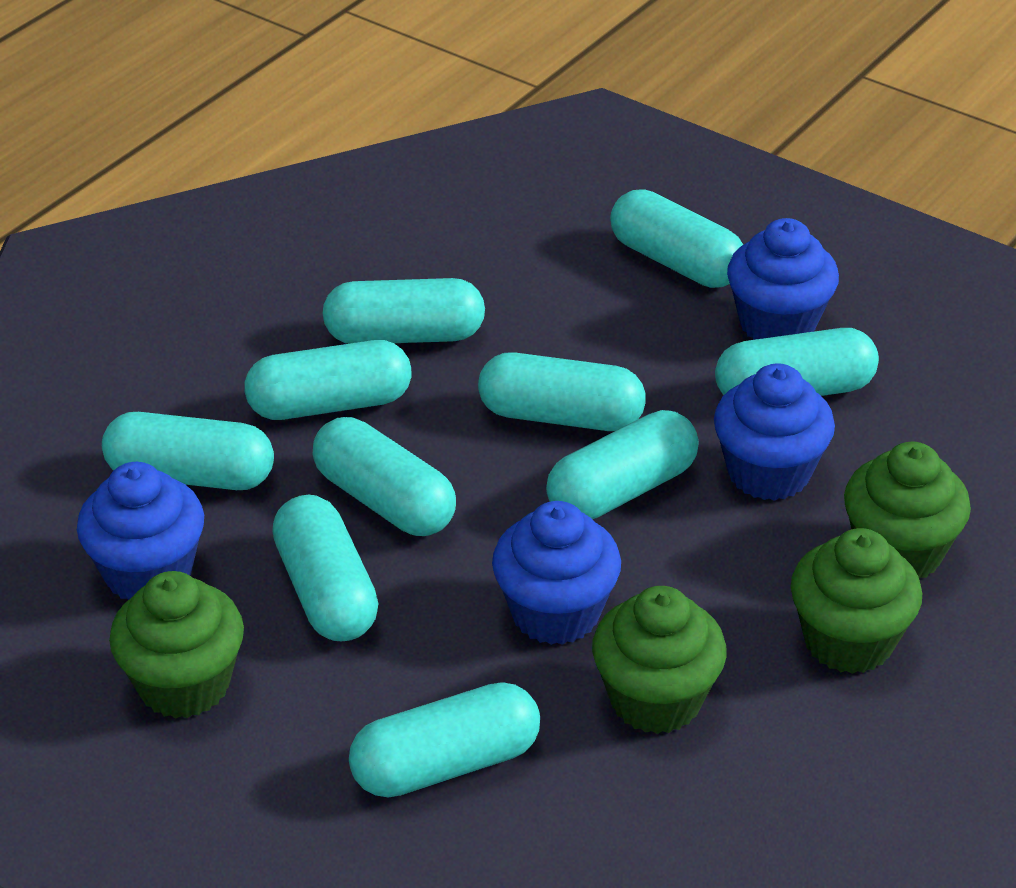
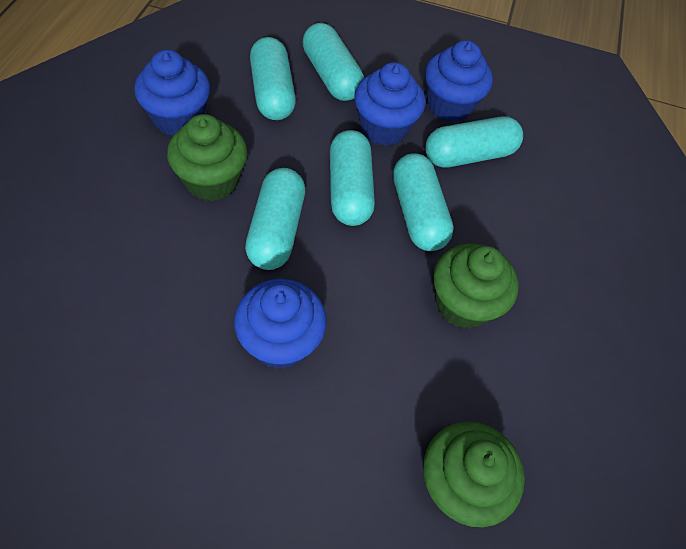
green cupcake: 4 -> 3
turquoise capsule: 10 -> 6

